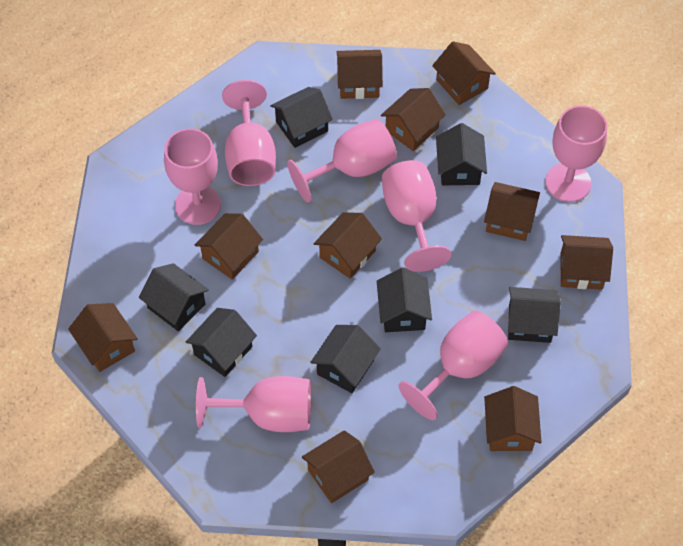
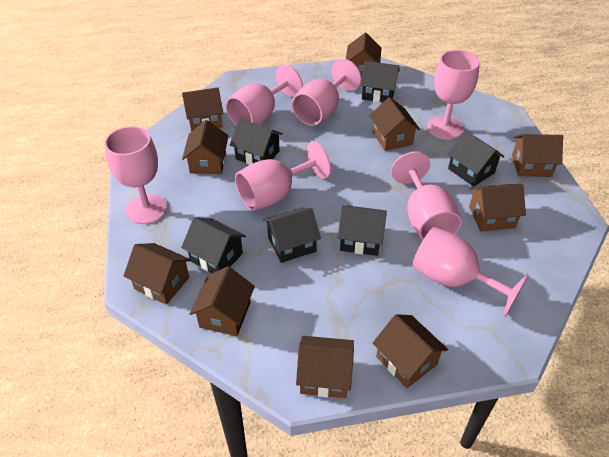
black house: 7 -> 6

